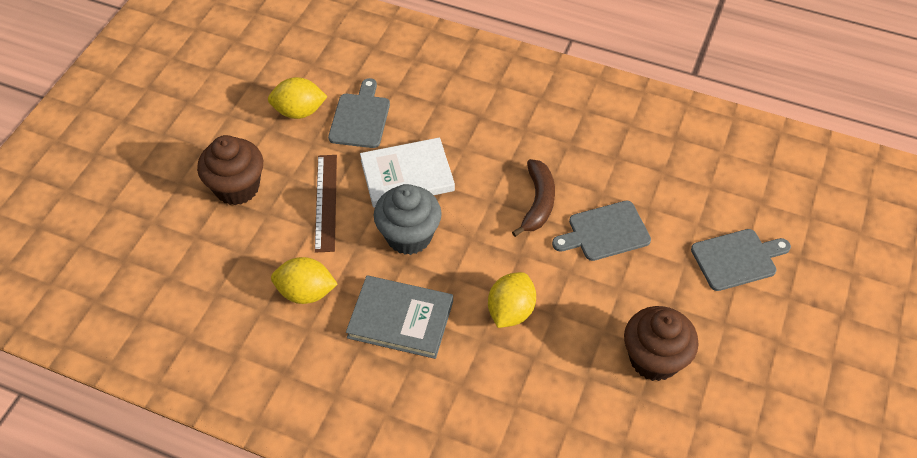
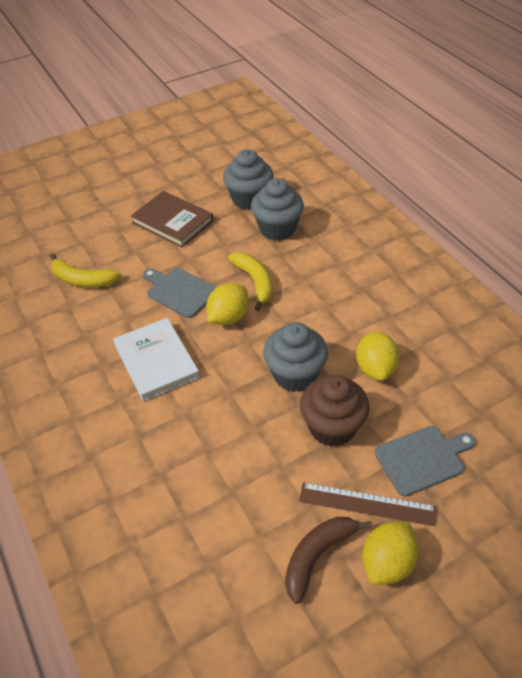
brown book: 0 -> 1
brown cupcake: 2 -> 1
grey book: 1 -> 0
grey cupcake: 1 -> 3
grey cutting board: 3 -> 2
yellow banana: 0 -> 2

